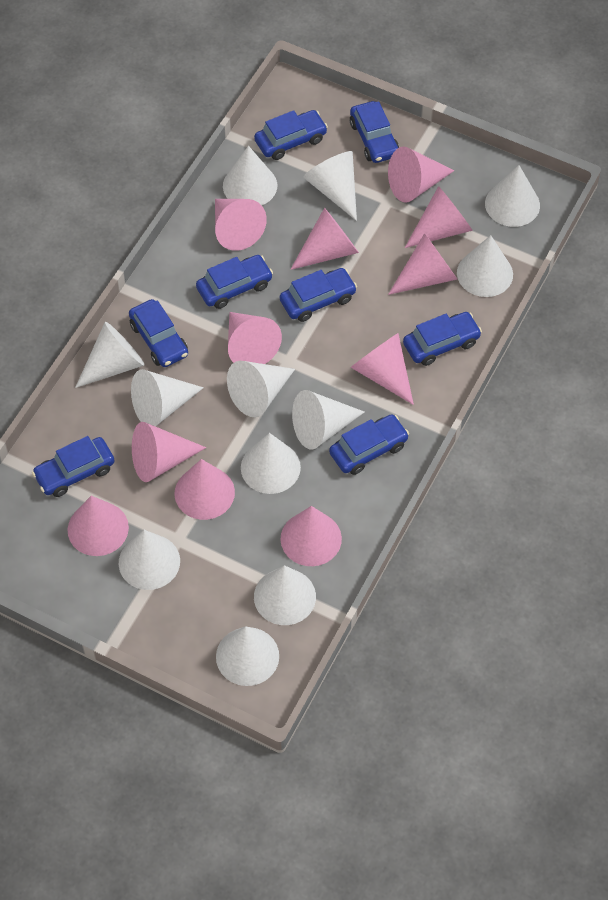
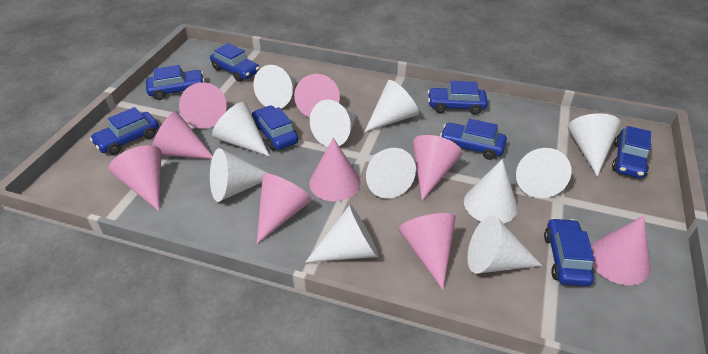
pink cone: 11 -> 9
white cone: 12 -> 11

